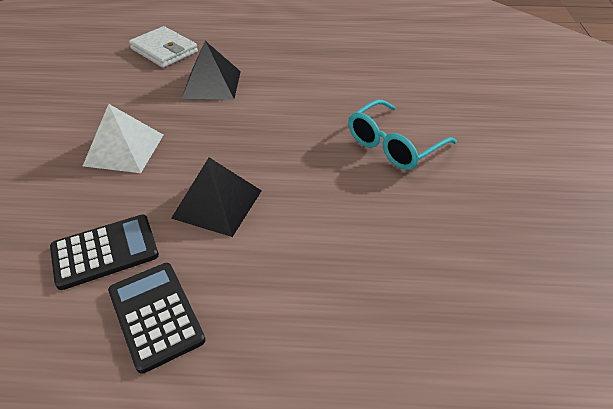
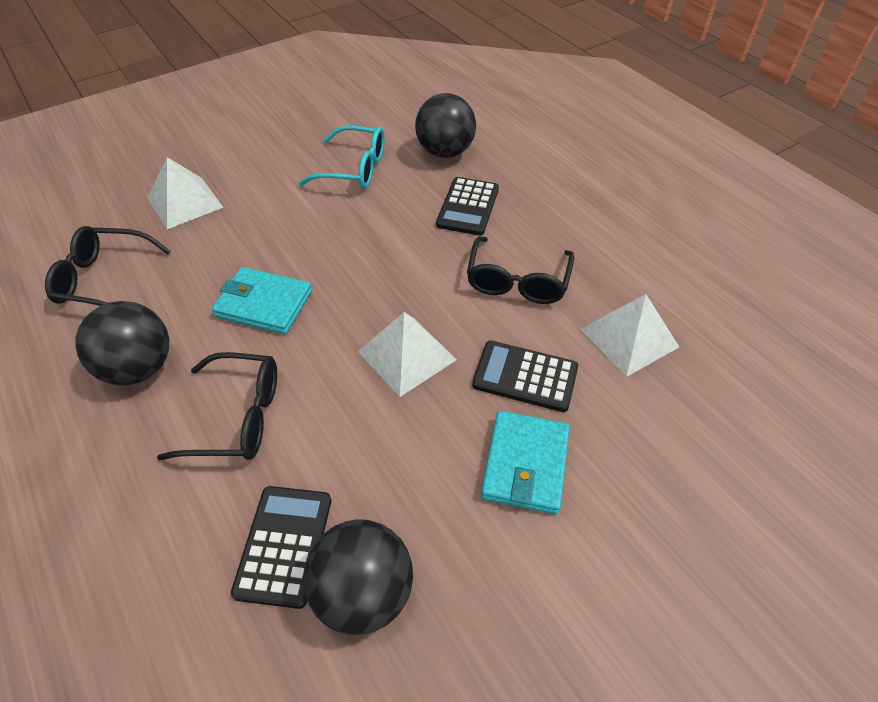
black ball: 0 -> 3
black calculator: 2 -> 3
black glasses: 0 -> 3
black pyramid: 2 -> 0
turquoise wallet: 0 -> 2
white pyramid: 1 -> 3
white wallet: 1 -> 0

